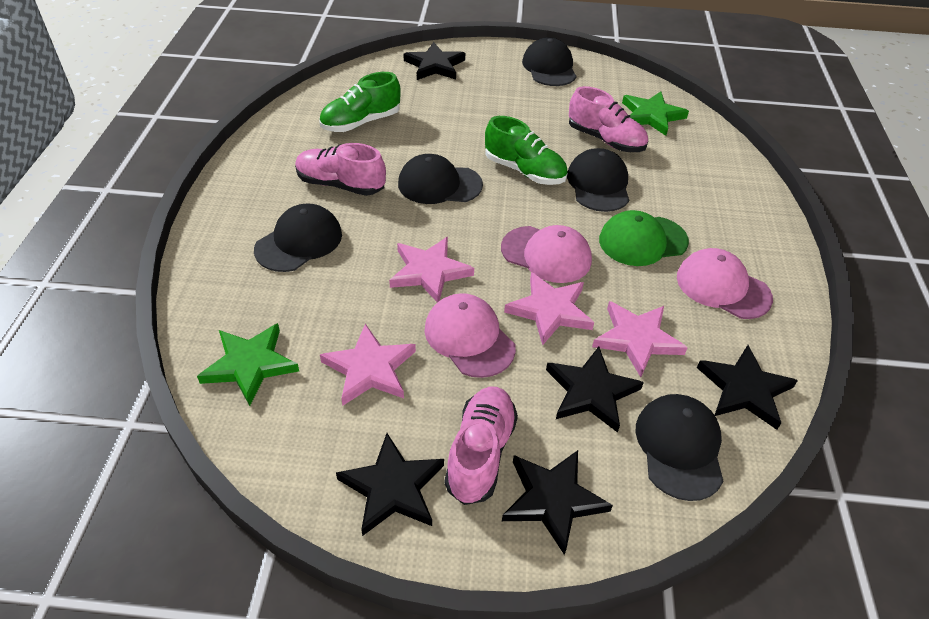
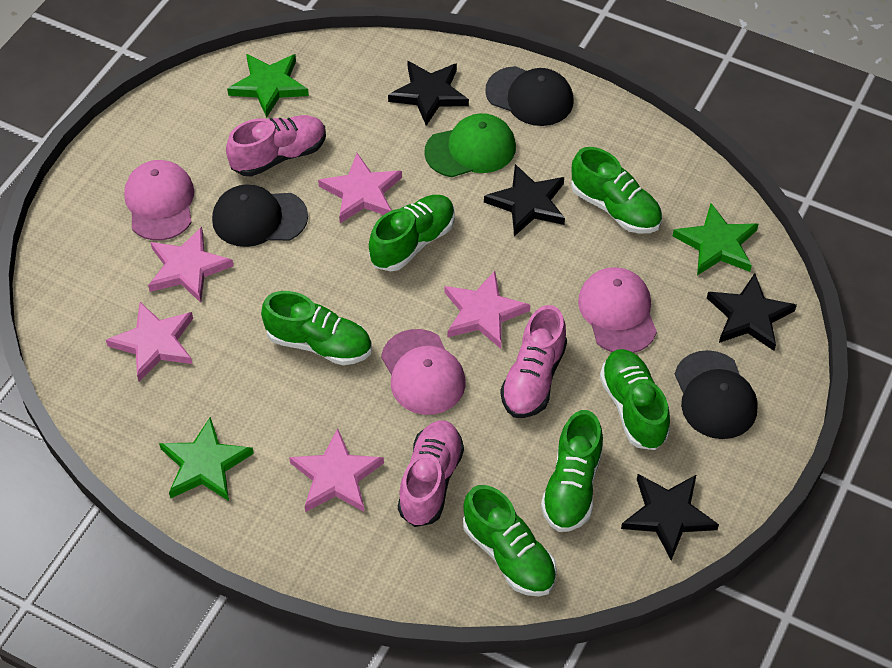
black cap: 5 -> 3
black star: 5 -> 4
green shoe: 2 -> 6
green star: 2 -> 3
pink star: 4 -> 5

